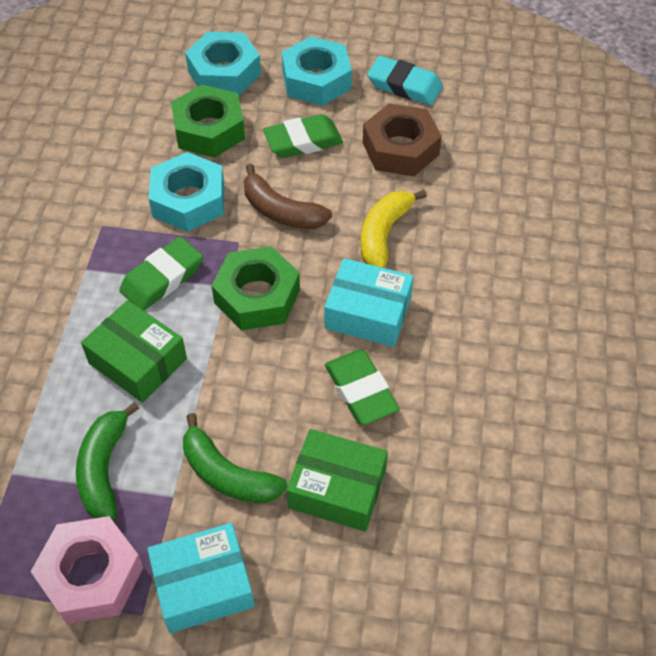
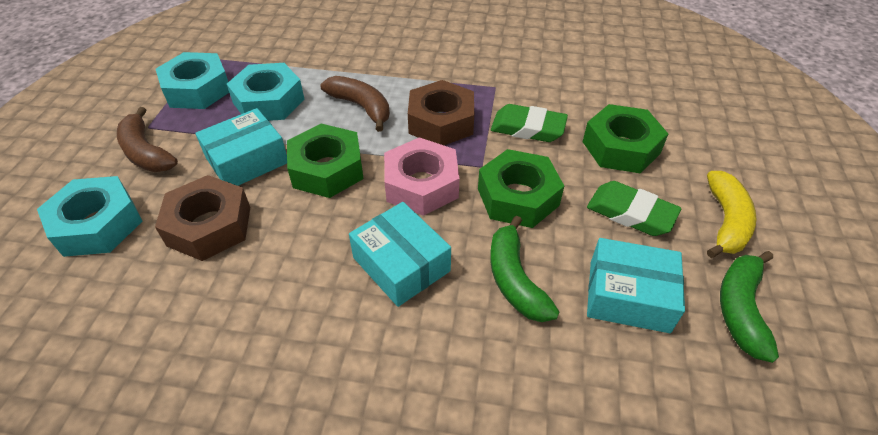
brown banana: 1 -> 2
brown nut: 1 -> 2
green box: 2 -> 0
green eraser: 3 -> 2
green nut: 2 -> 3
turquoise box: 2 -> 3
turquoise eraser: 1 -> 0

